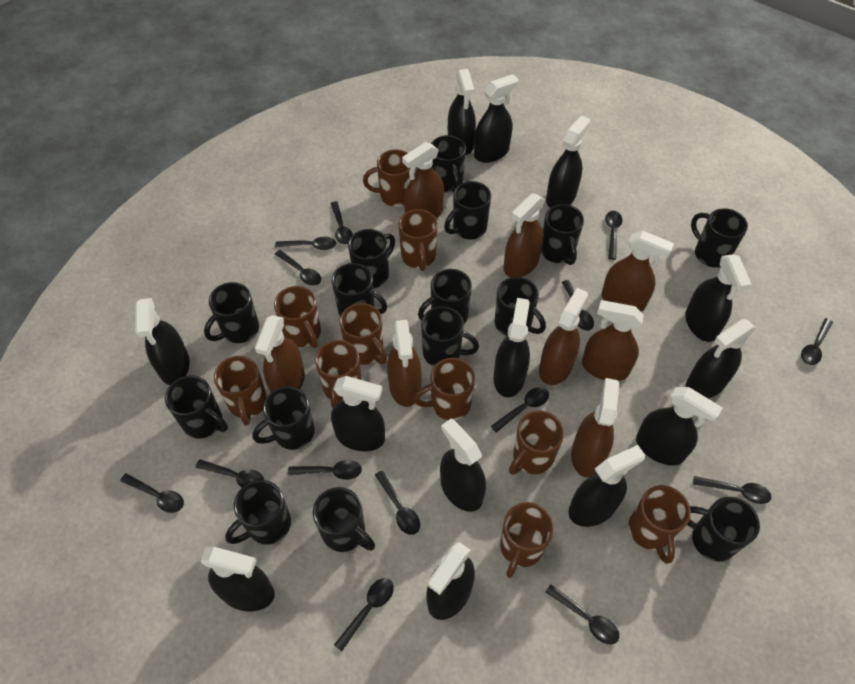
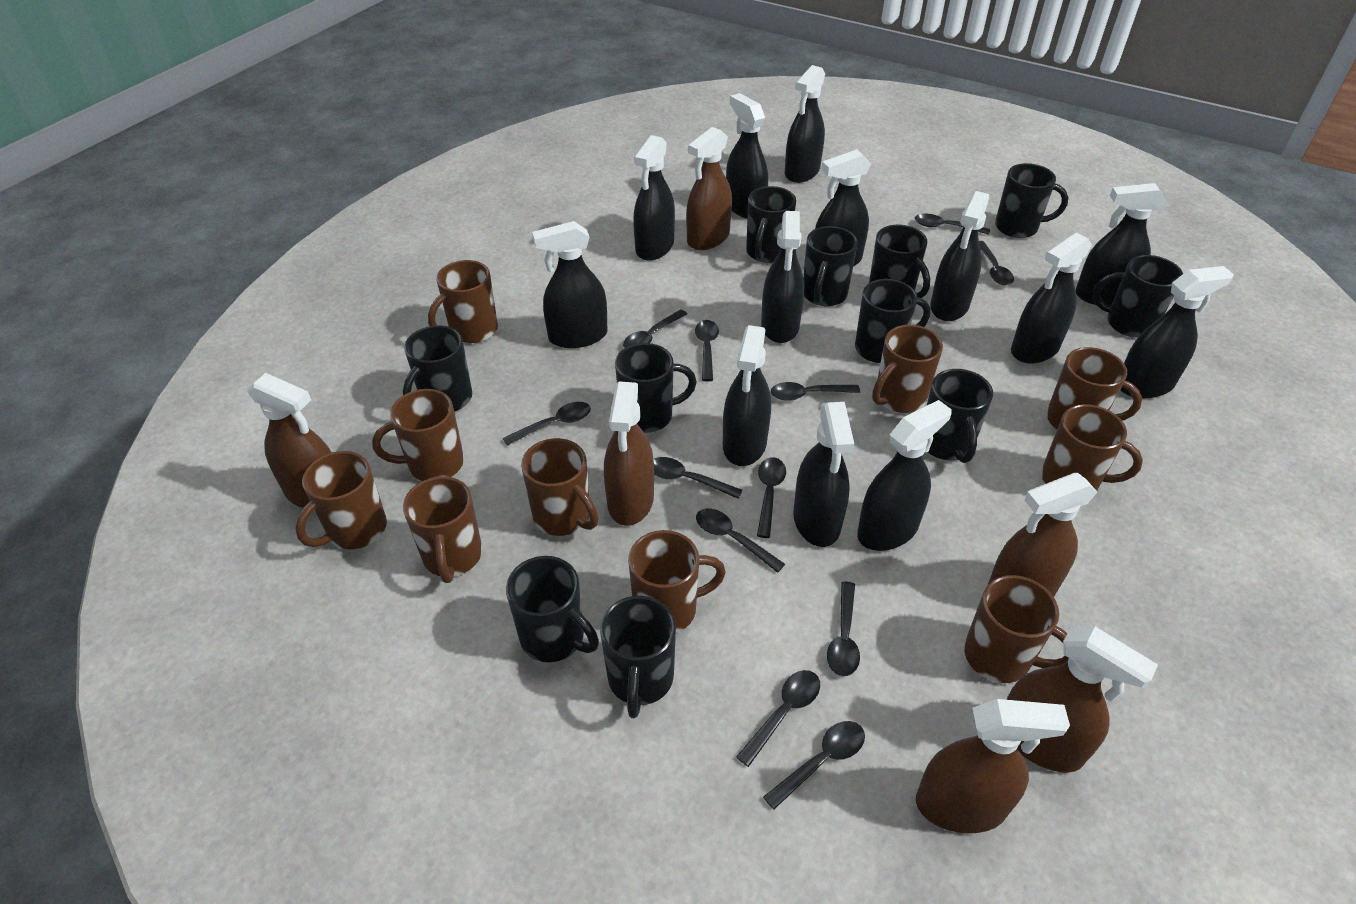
black mug: 15 -> 11
black spoon: 14 -> 12
brown spray bottle: 8 -> 6

